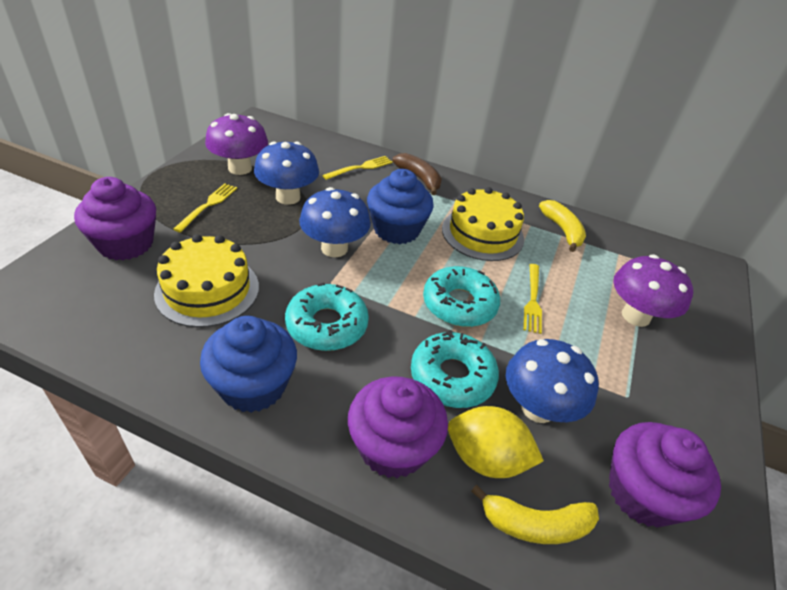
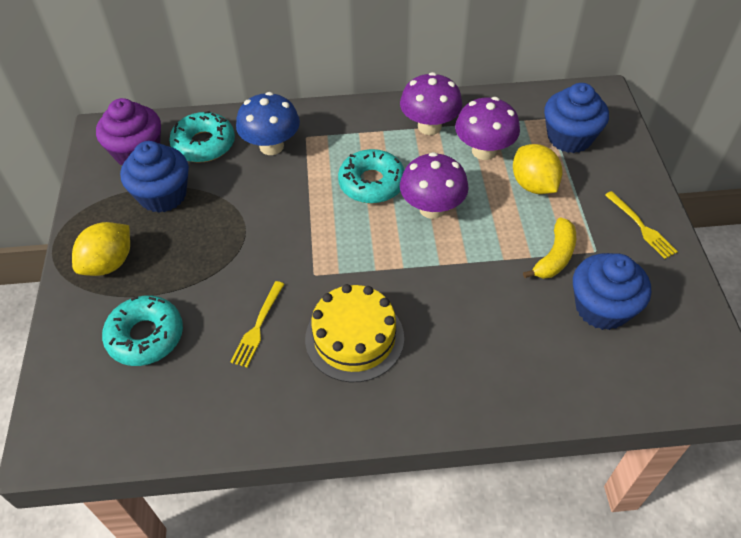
blue cupcake: 2 -> 3
blue mushroom: 3 -> 1
brown banana: 1 -> 0
purple cupcake: 3 -> 1
purple mushroom: 2 -> 3
yellow banana: 2 -> 1
yellow cake: 2 -> 1
yellow fork: 3 -> 2
yellow lemon: 1 -> 2

